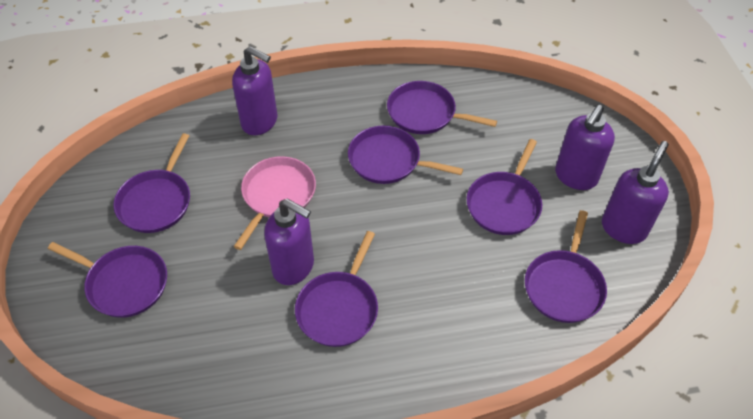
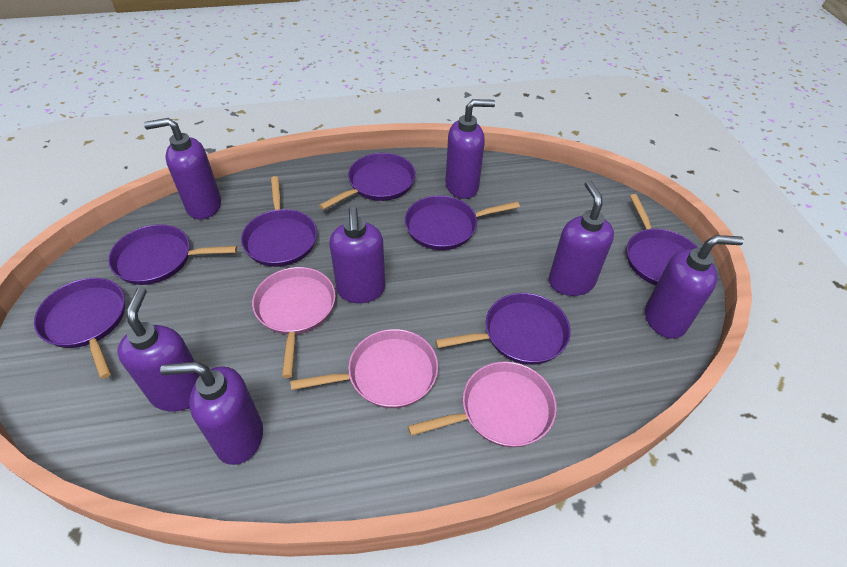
pink pan: 1 -> 3
purple soap dispenser: 4 -> 7

